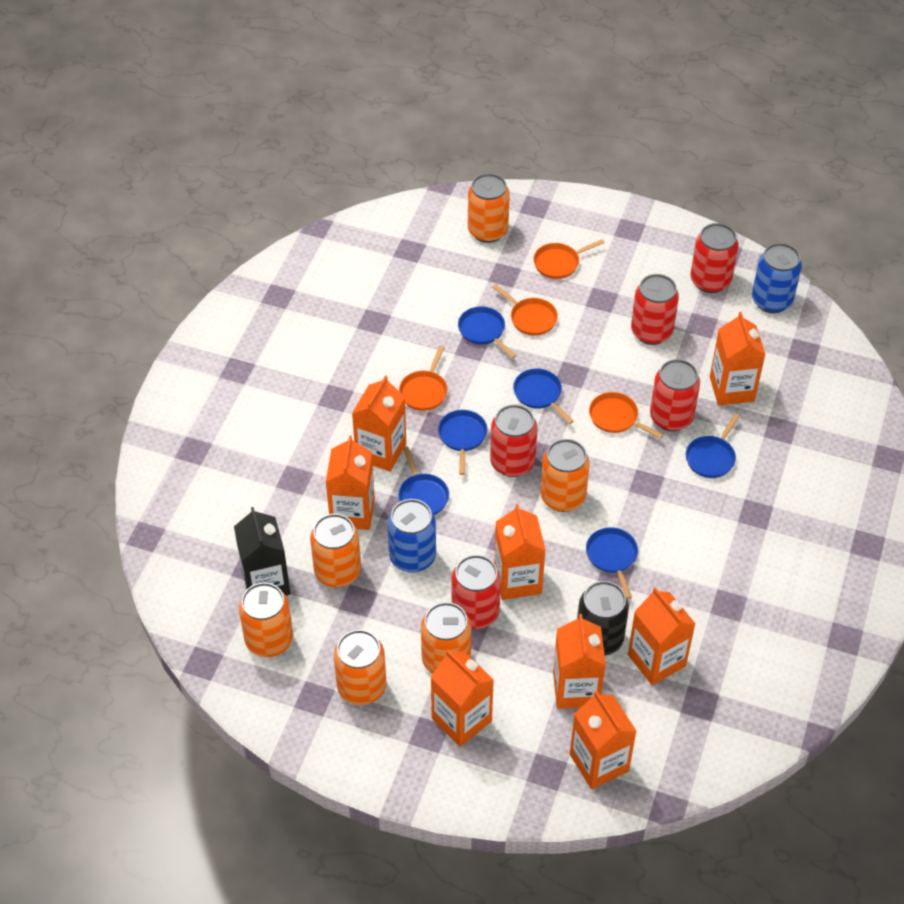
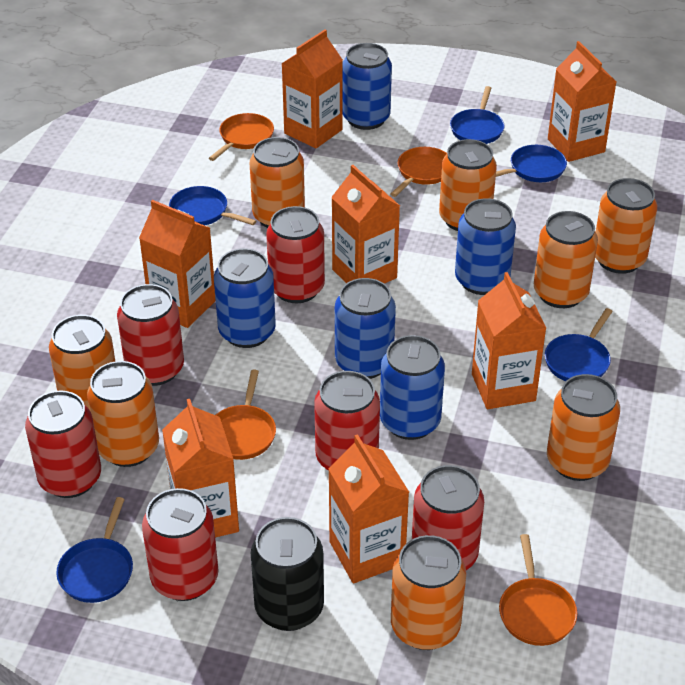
black carton: 1 -> 0
blue can: 2 -> 5
blue pan: 6 -> 5
orange can: 6 -> 8
orange carton: 8 -> 7
red can: 5 -> 6

